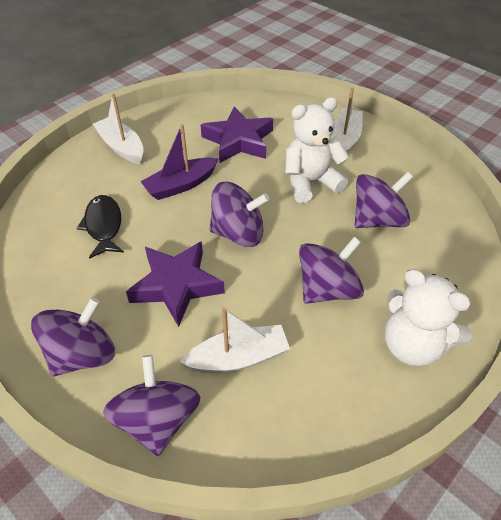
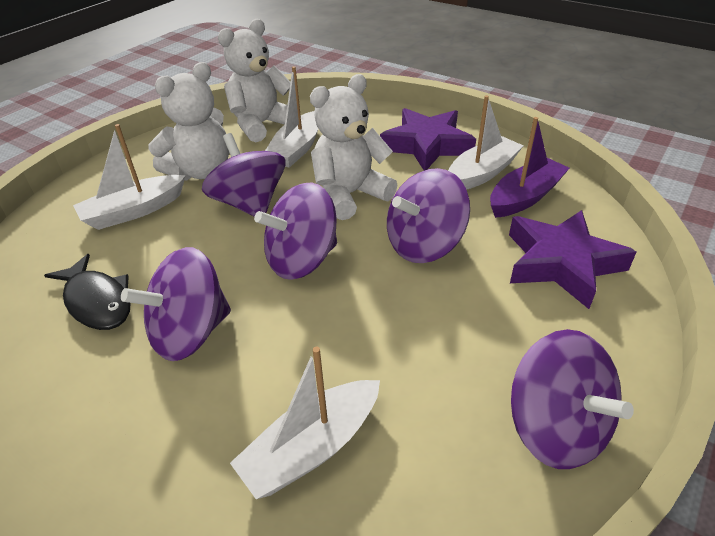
white boat: 3 -> 4
white teddy bear: 2 -> 3

